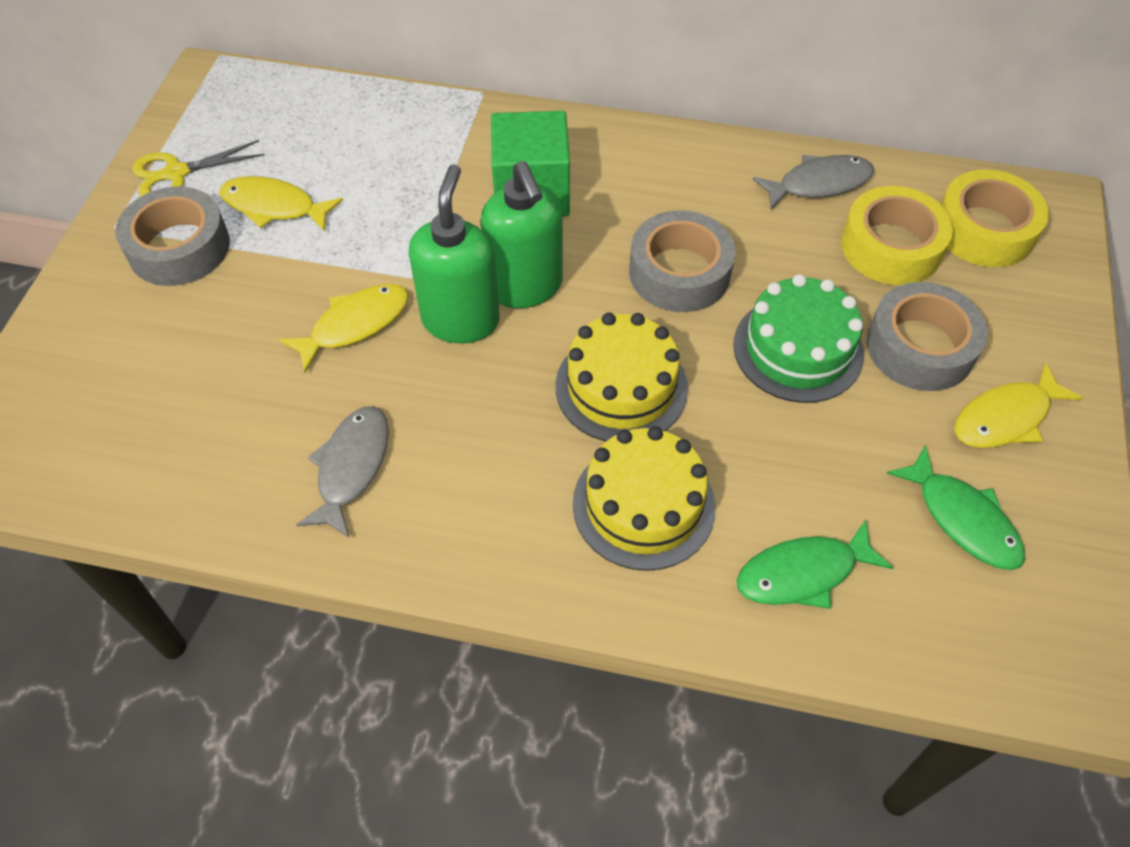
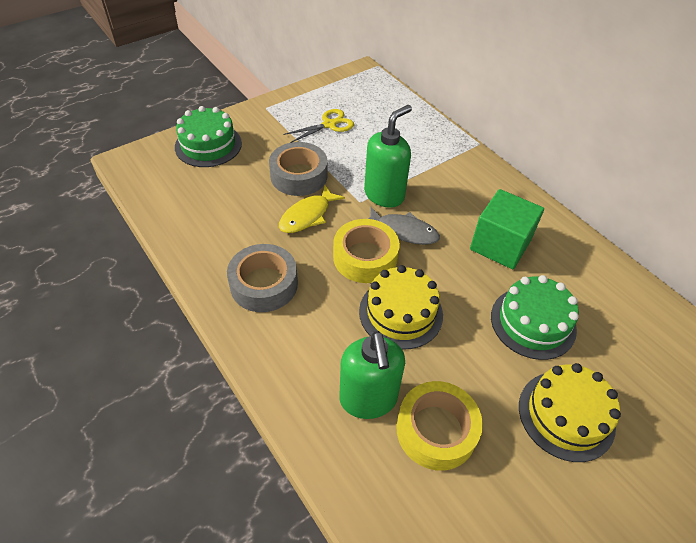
green cake: 1 -> 2
green fish: 2 -> 0
grey fish: 2 -> 1
grey tape: 3 -> 2
yellow fish: 3 -> 1

